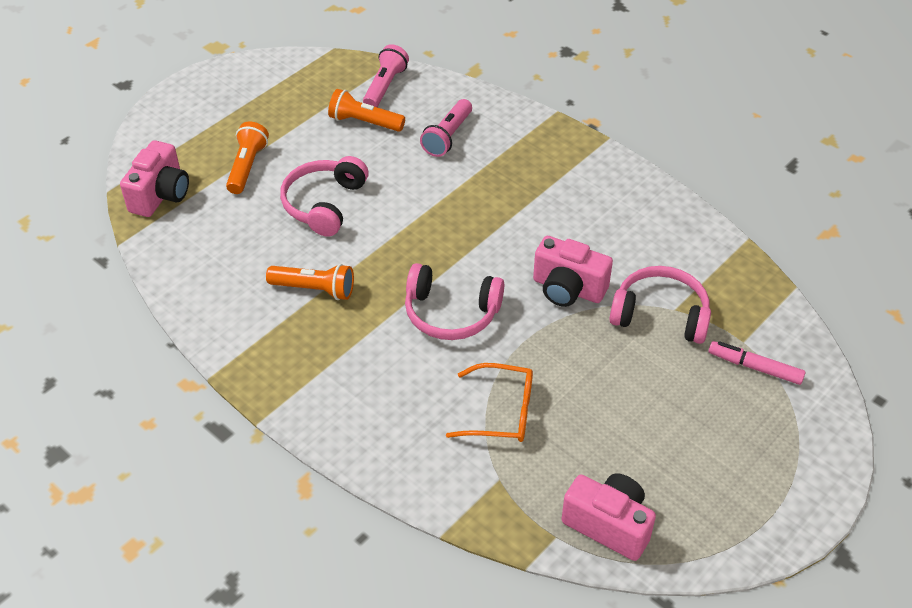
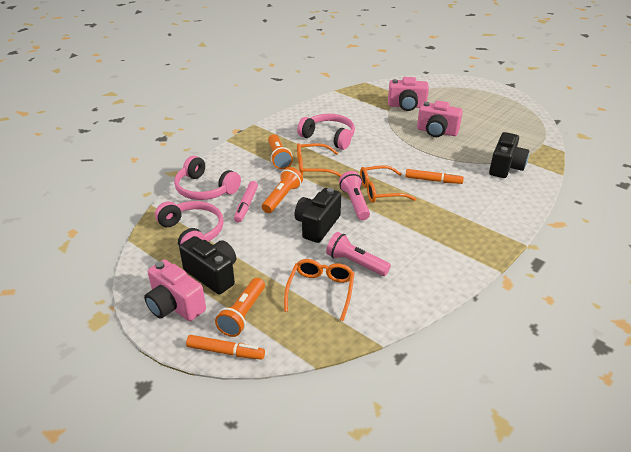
black camera: 0 -> 3
orange glasses: 1 -> 3
orange marker: 0 -> 2

